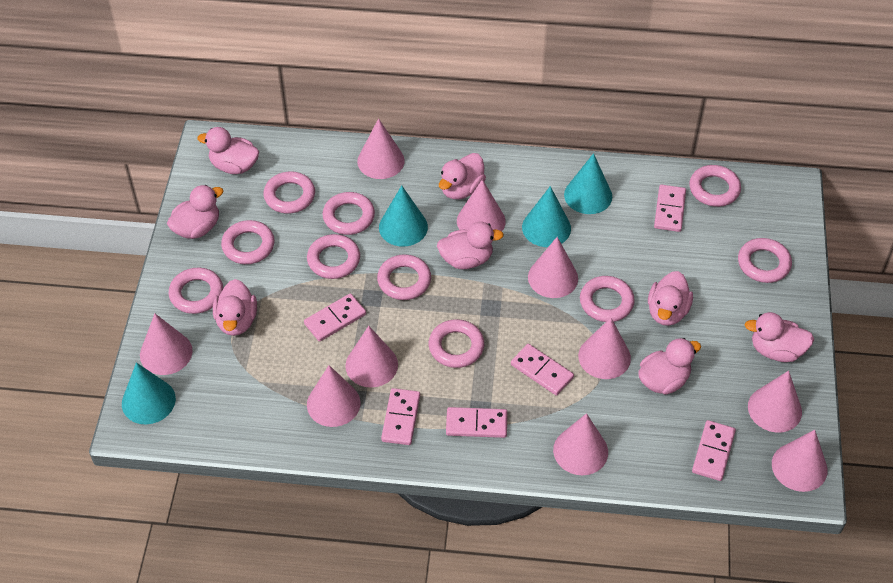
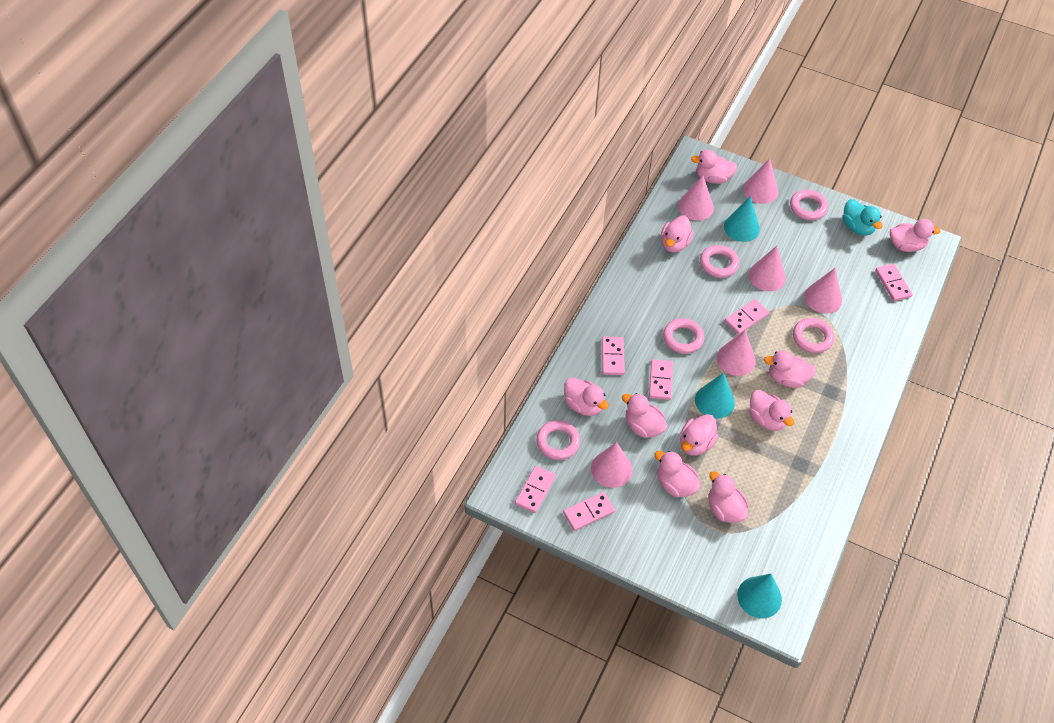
pink cone: 10 -> 6
pink duck: 8 -> 10
pink ring: 10 -> 5
turquoise cone: 4 -> 3
turquoise duck: 0 -> 1

